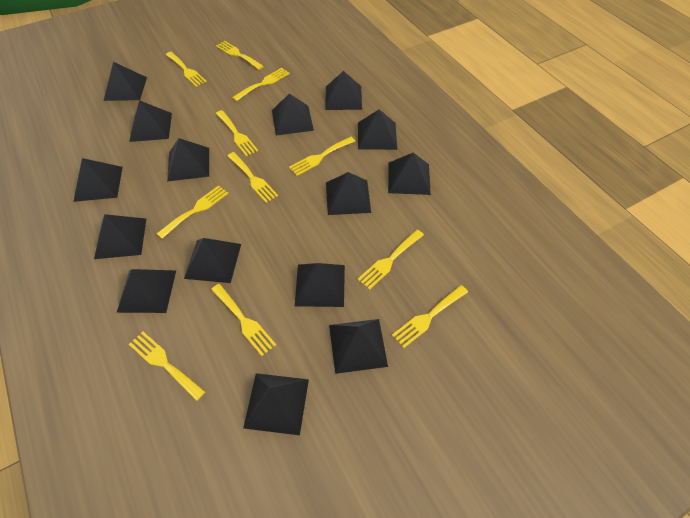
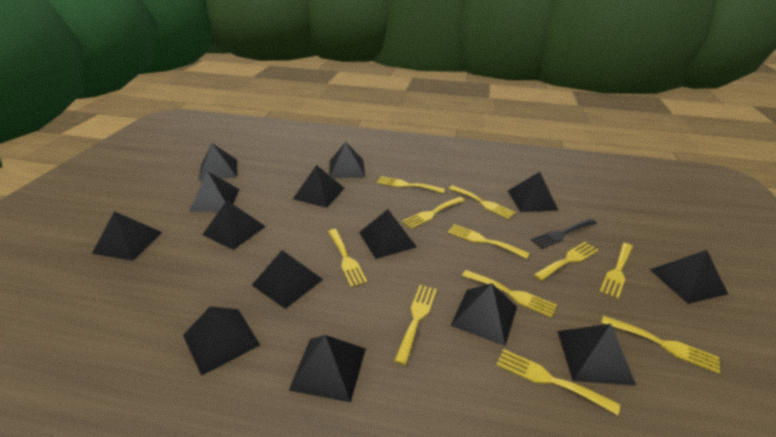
black fork: 0 -> 1
black pyramid: 15 -> 14

